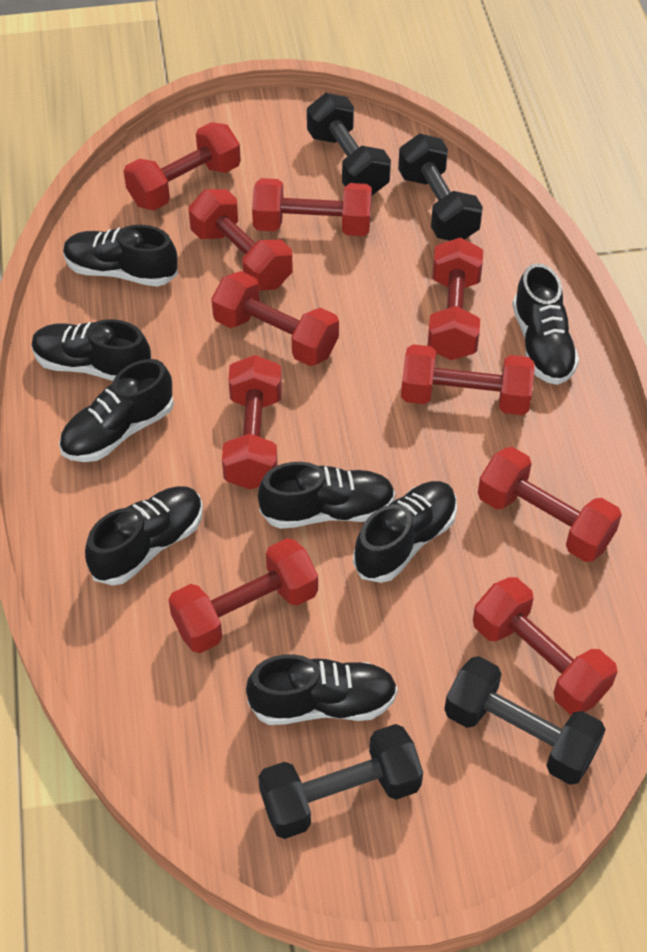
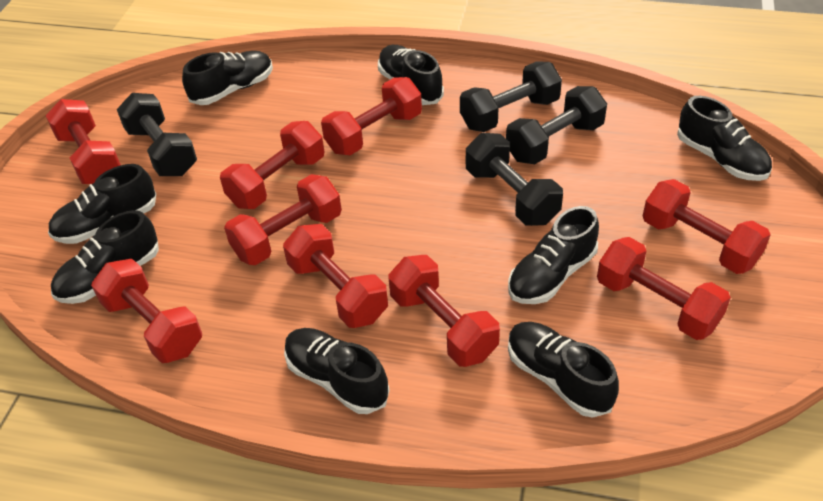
red dumbbell: 10 -> 9

